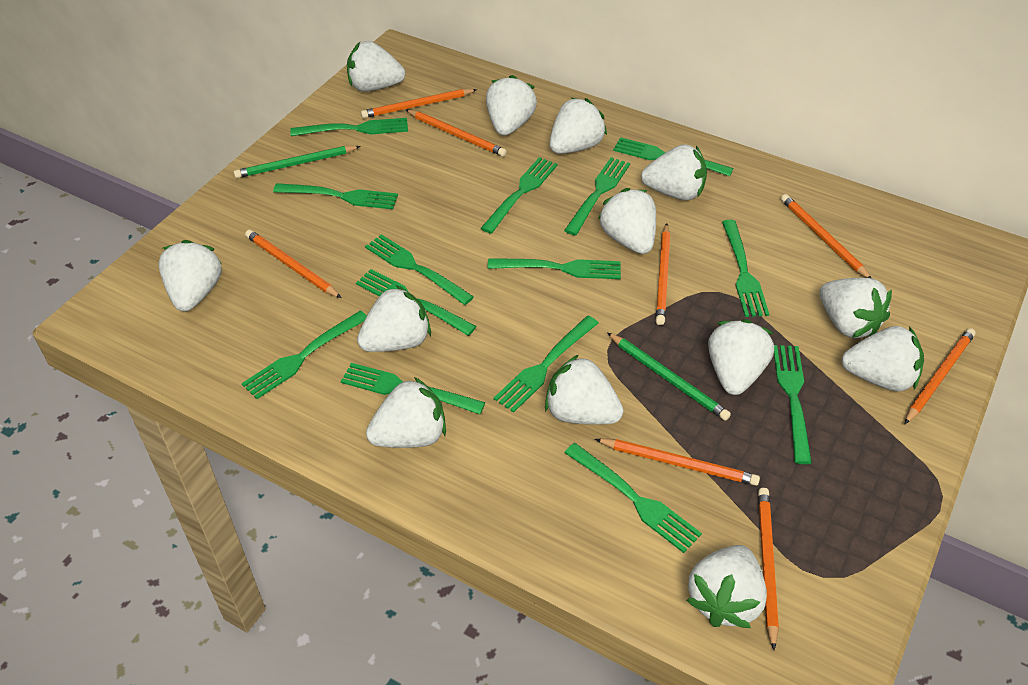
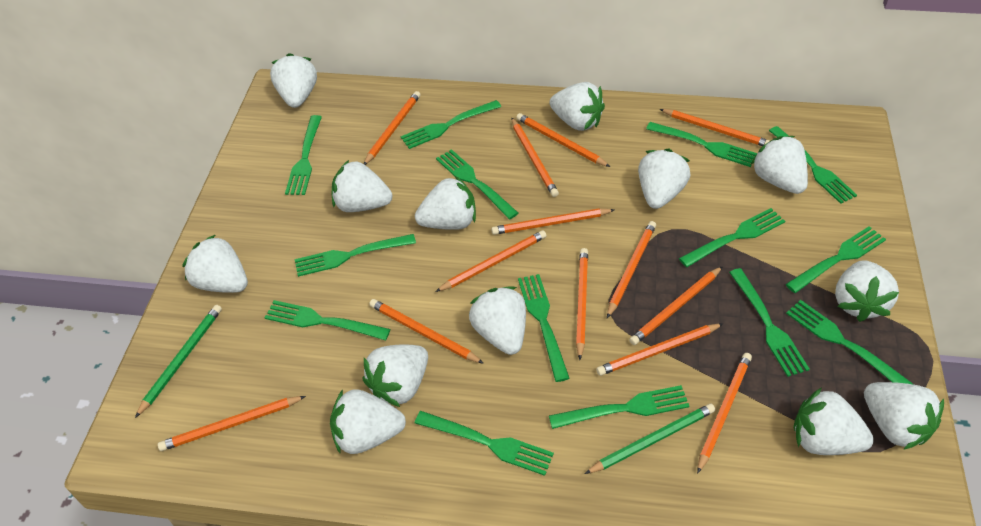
orange pencil: 8 -> 13

